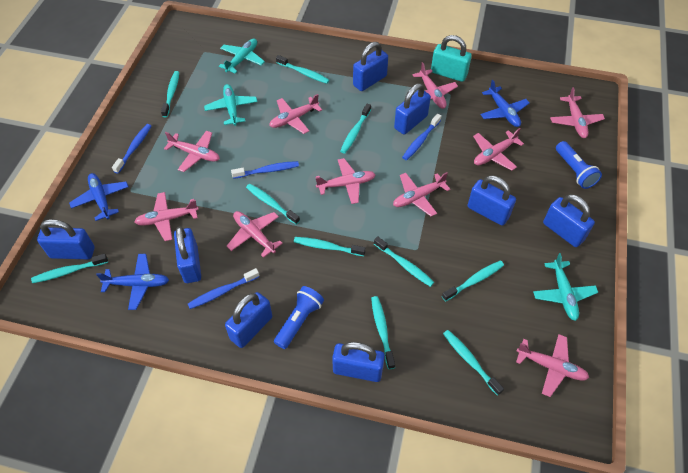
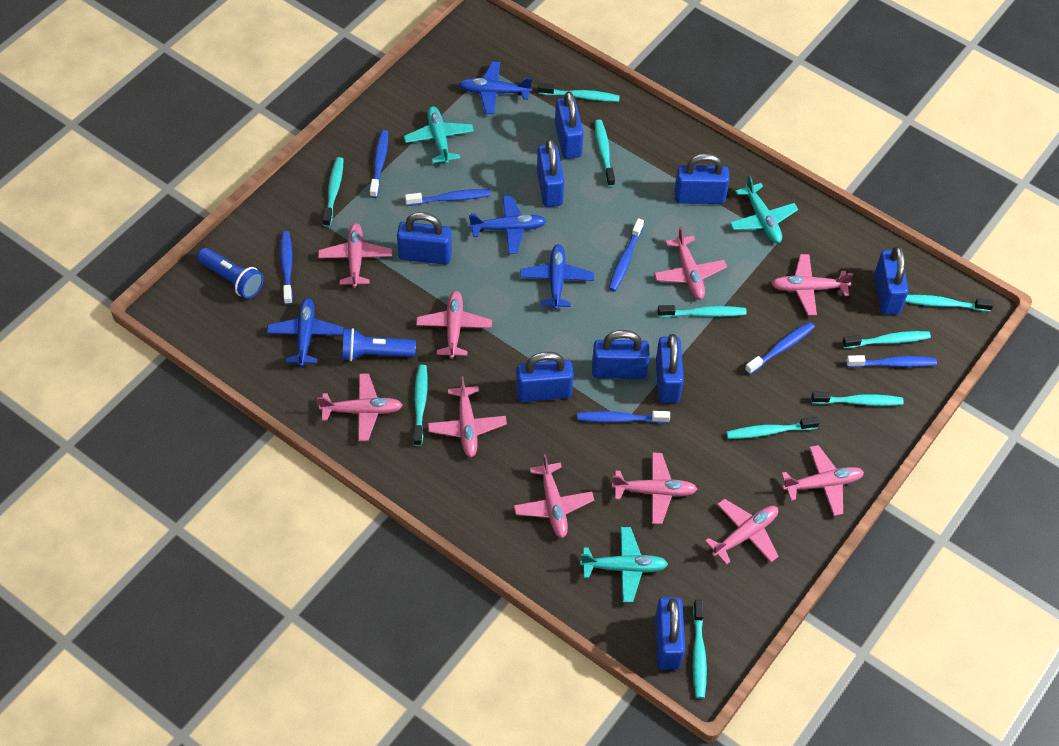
blue padlock: 8 -> 9
blue plane: 3 -> 4
blue toothbrush: 4 -> 7
turquoise padlock: 1 -> 0

